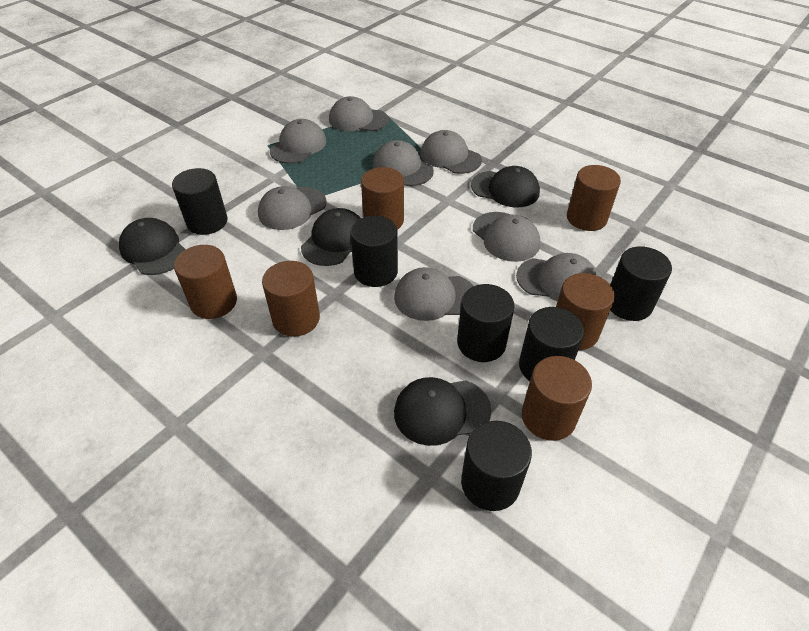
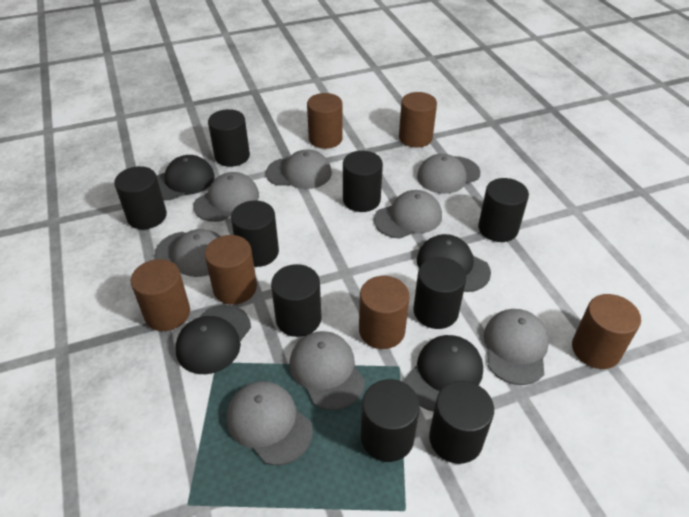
black cylinder: 6 -> 9

